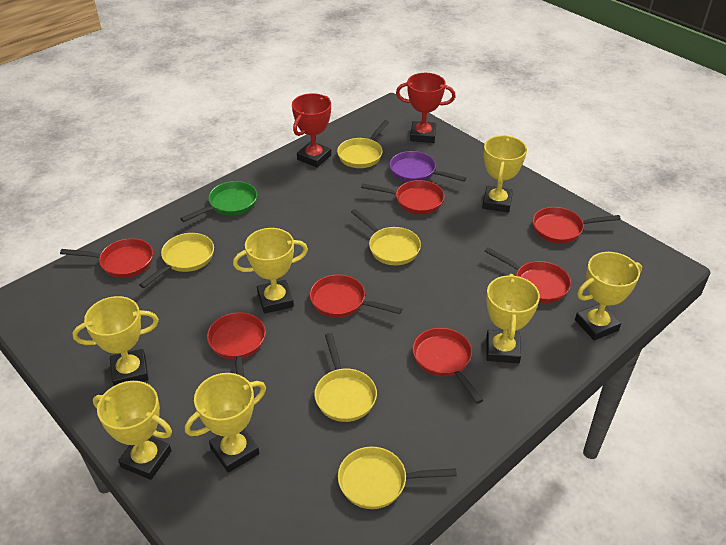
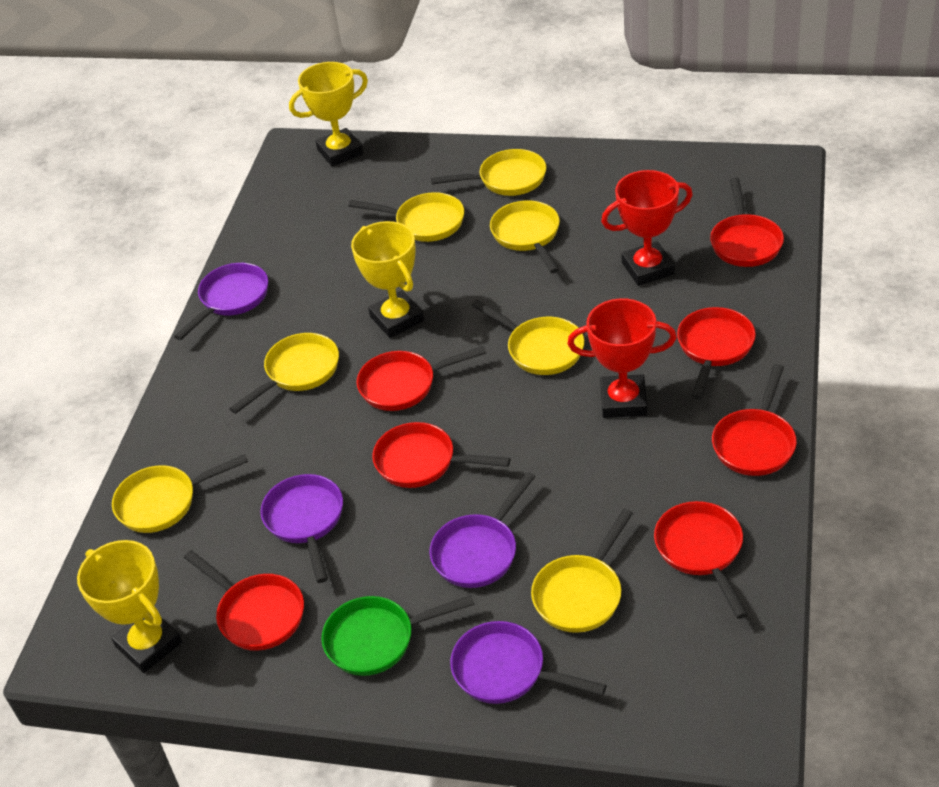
purple pan: 1 -> 4
yellow pan: 5 -> 7
yellow trophy: 7 -> 3

